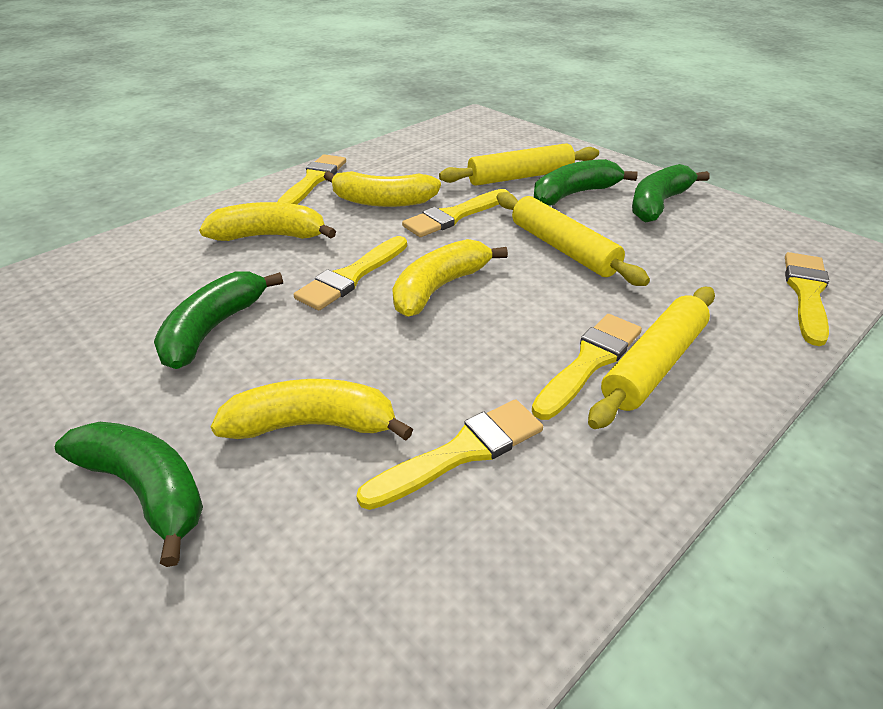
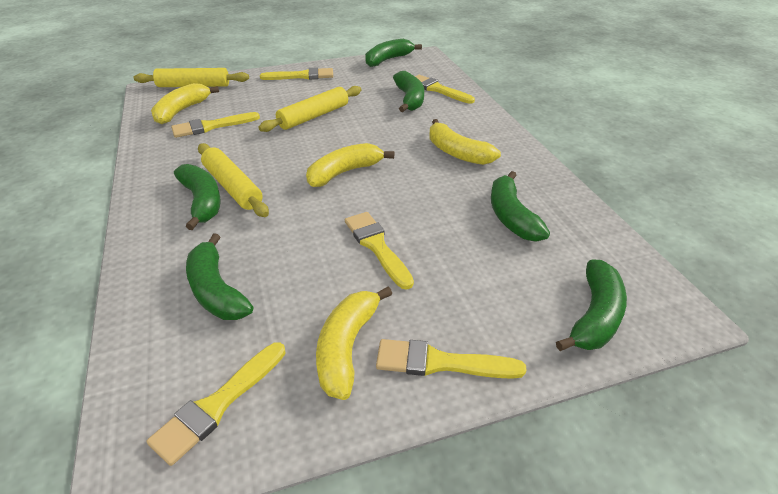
green banana: 4 -> 6

